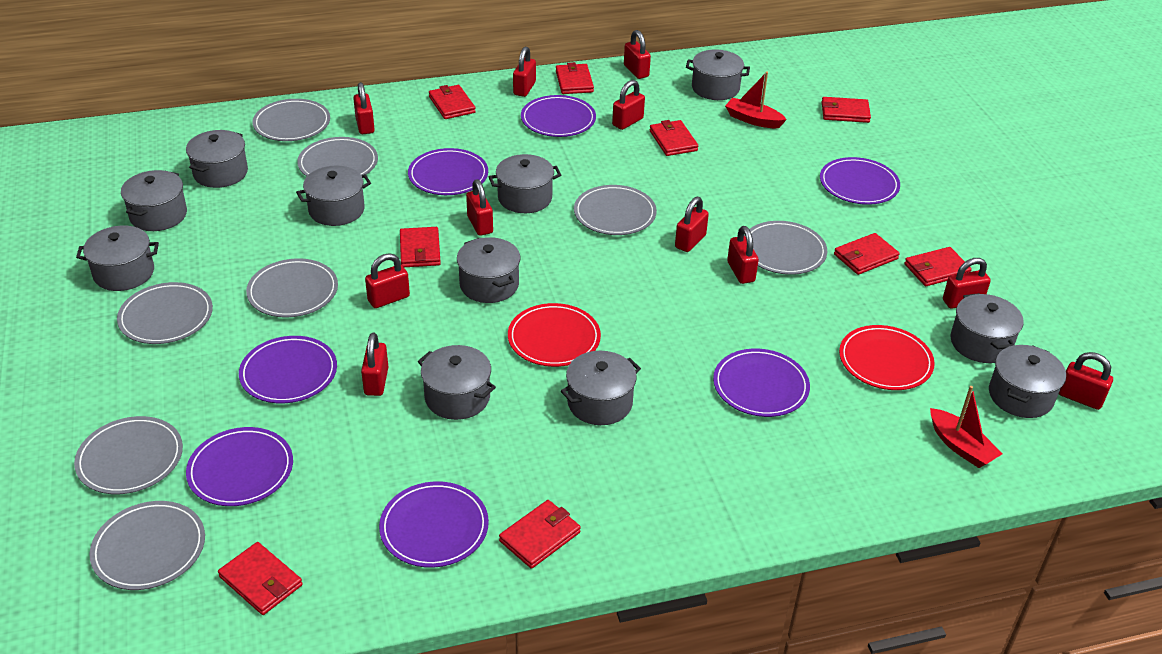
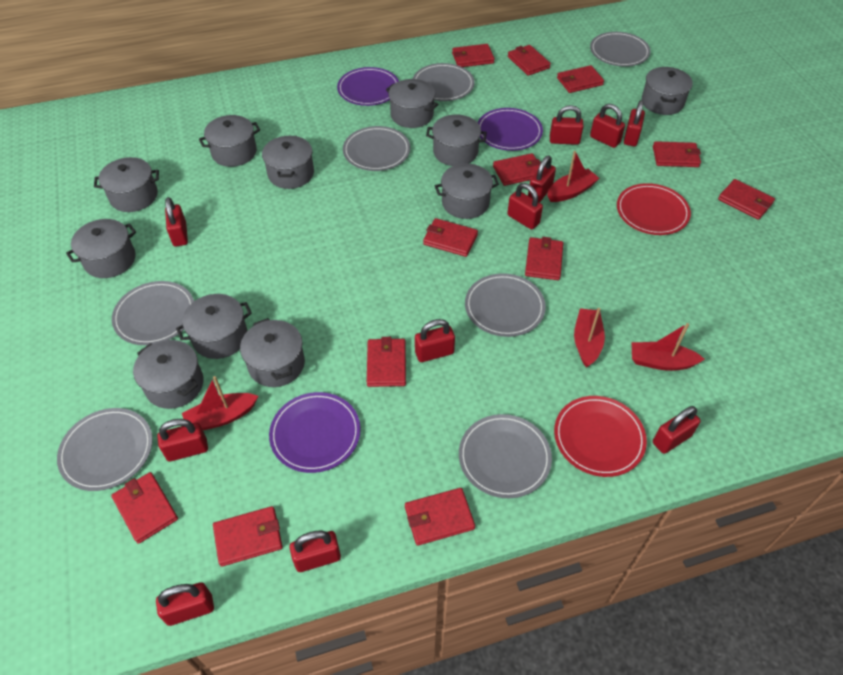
grey plate: 8 -> 7
purple plate: 7 -> 3
red boat: 2 -> 4
red wallet: 9 -> 12

